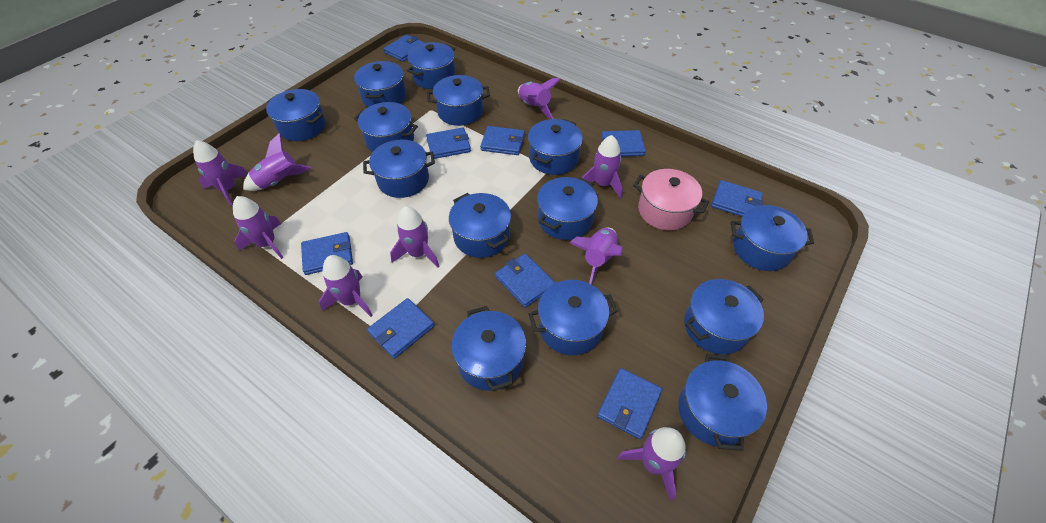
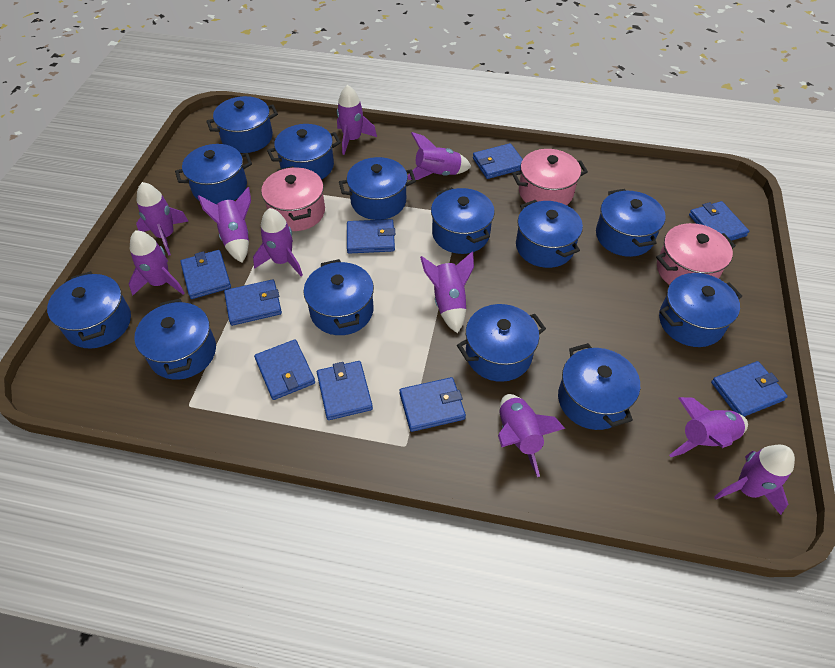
blue pot: 14 -> 13
pink pot: 1 -> 3
purple rocket: 9 -> 10

